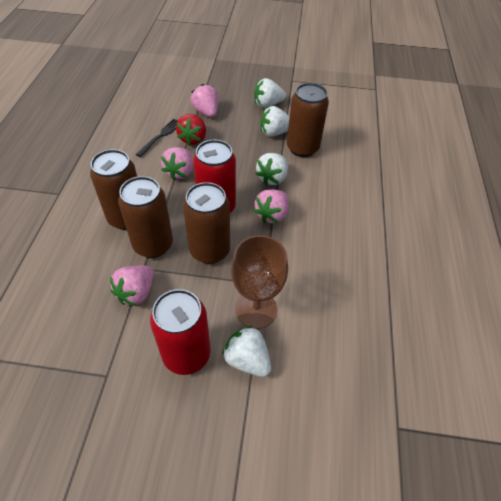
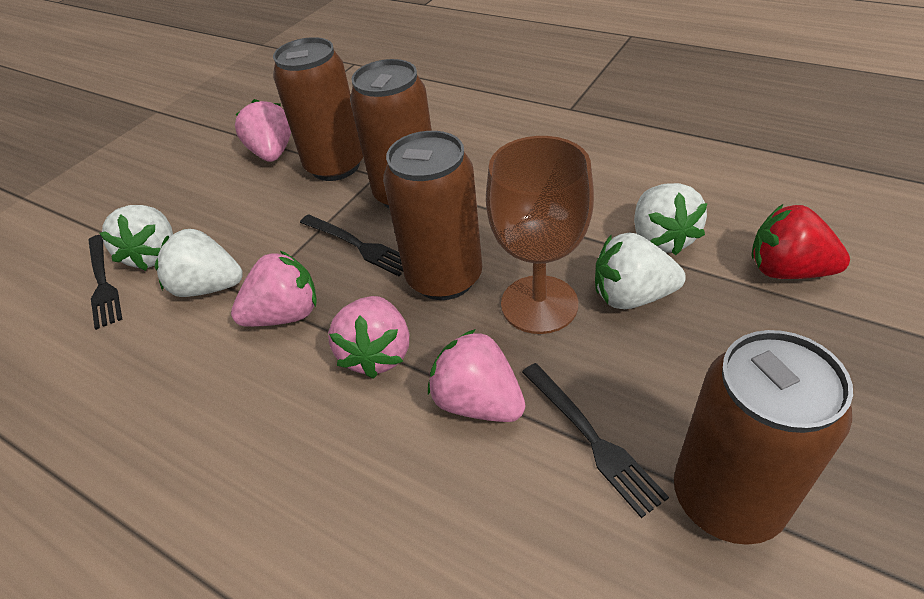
black fork: 1 -> 3
red can: 2 -> 0

